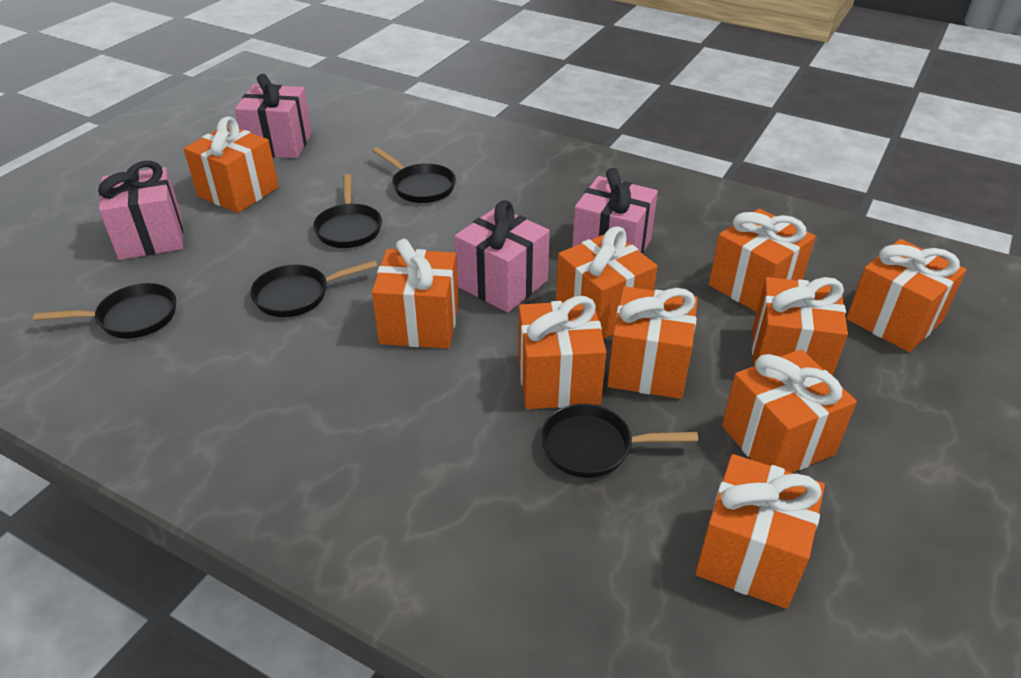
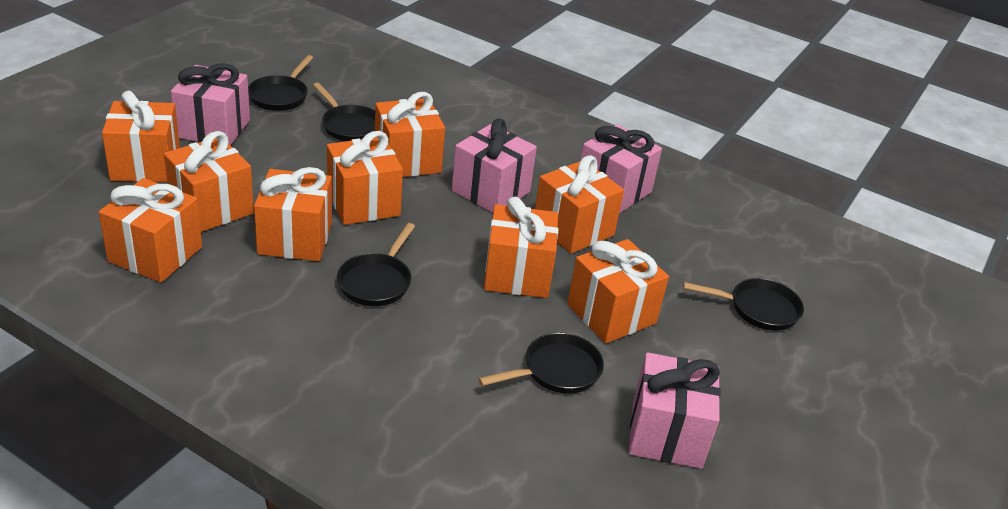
orange gift: 10 -> 9

